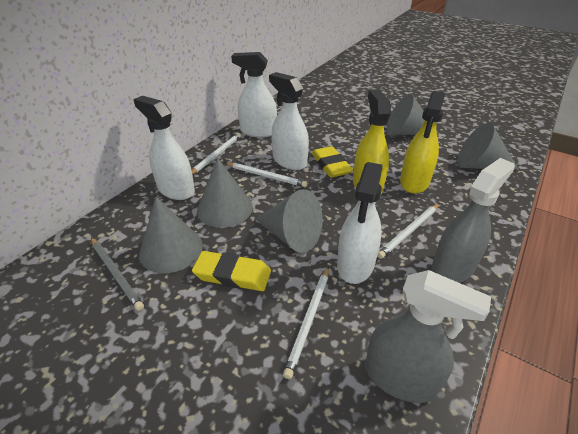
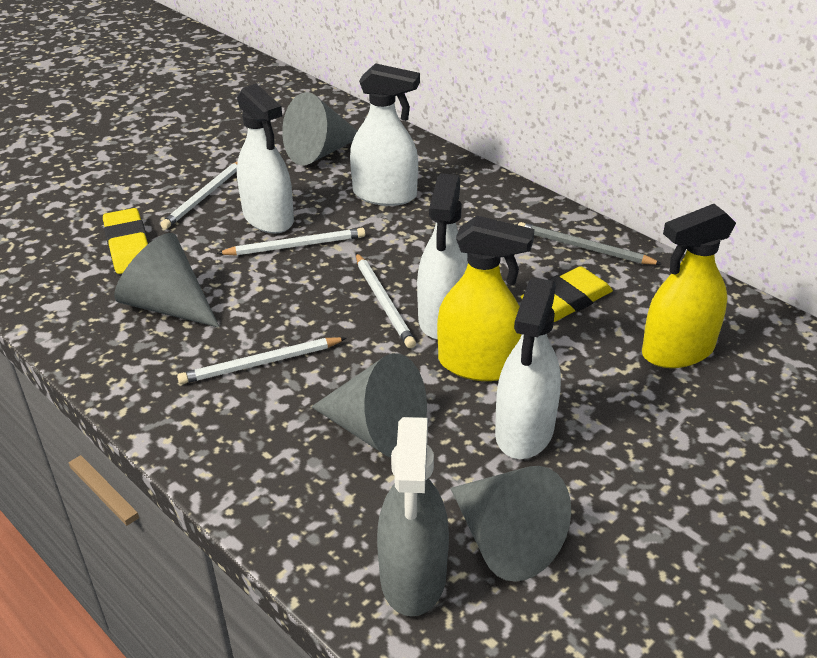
grey cone: 5 -> 4
grey spray bottle: 2 -> 1

